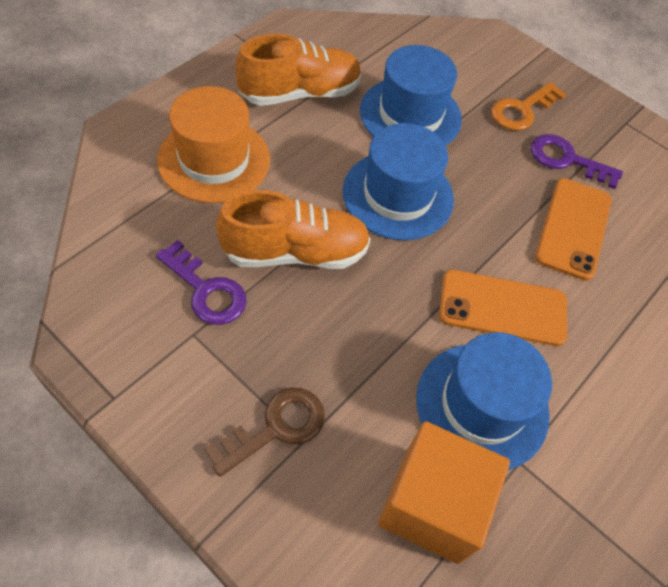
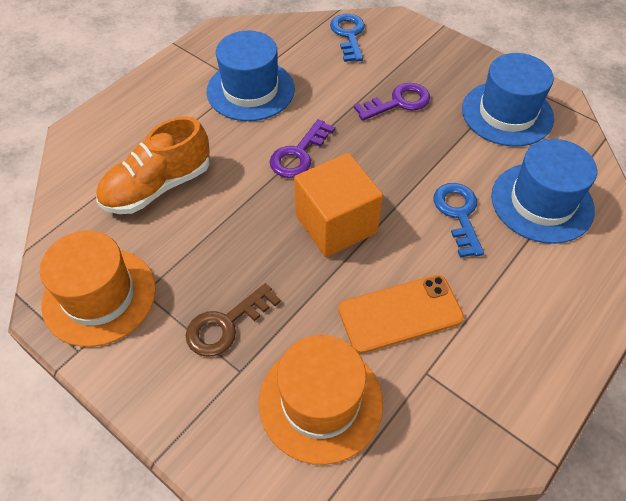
blue key: 0 -> 2
orange hat: 1 -> 2
orange key: 1 -> 0
orange phone: 2 -> 1
orange shoe: 2 -> 1

